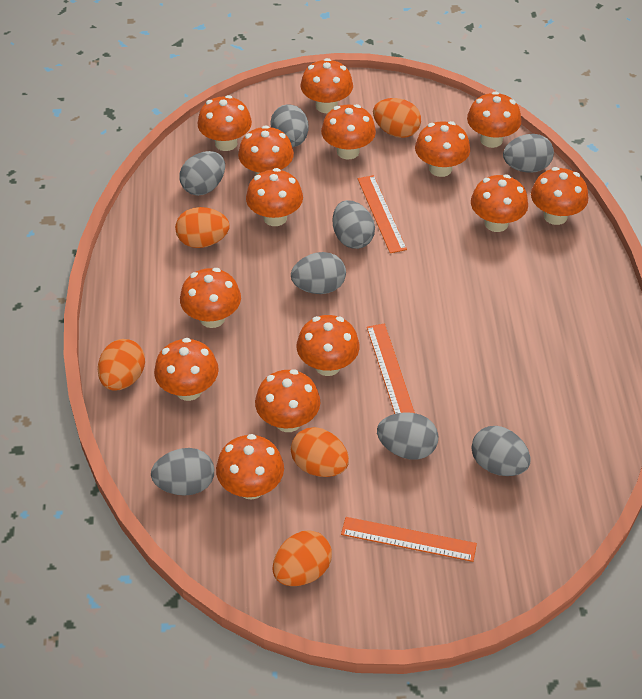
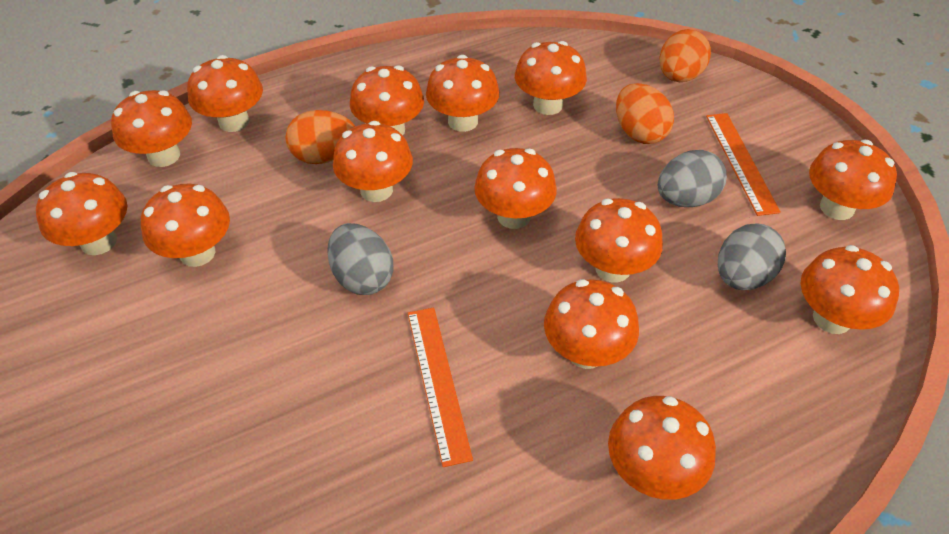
grey egg: 8 -> 3
orange egg: 5 -> 3
orange ruler: 3 -> 2

